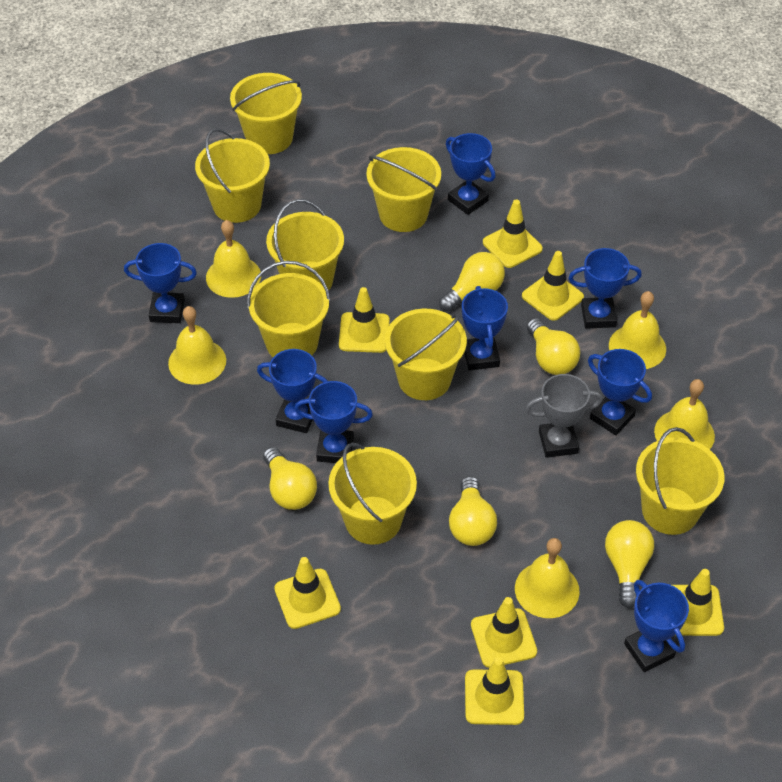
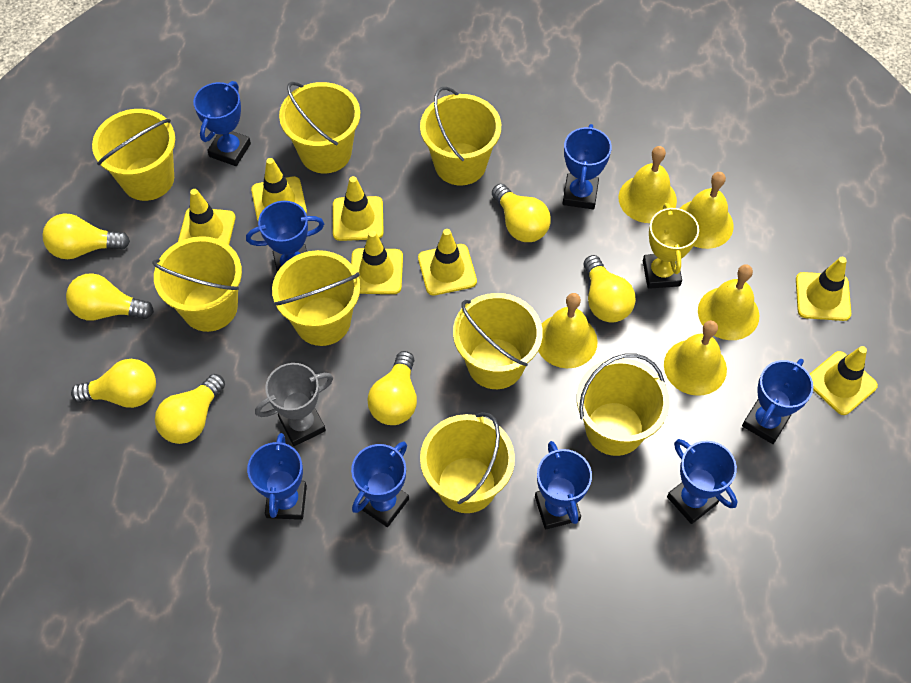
yellow light bulb: 5 -> 7
yellow trophy: 0 -> 1

